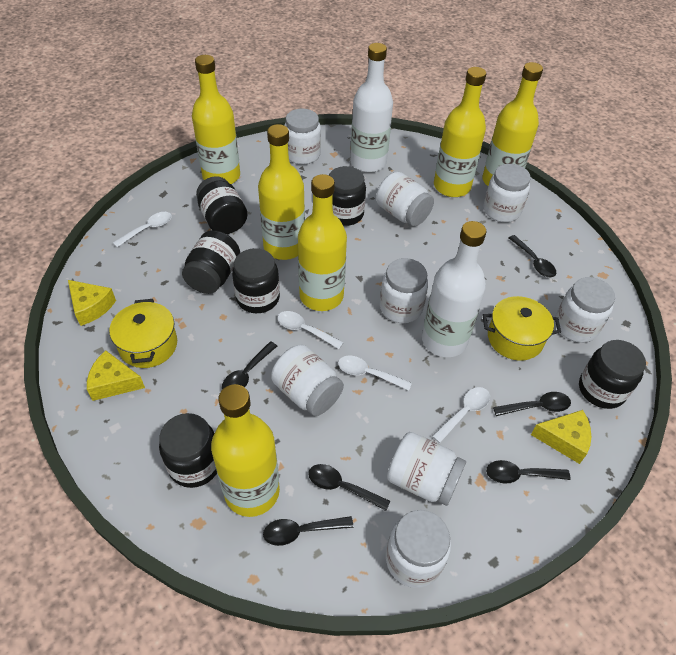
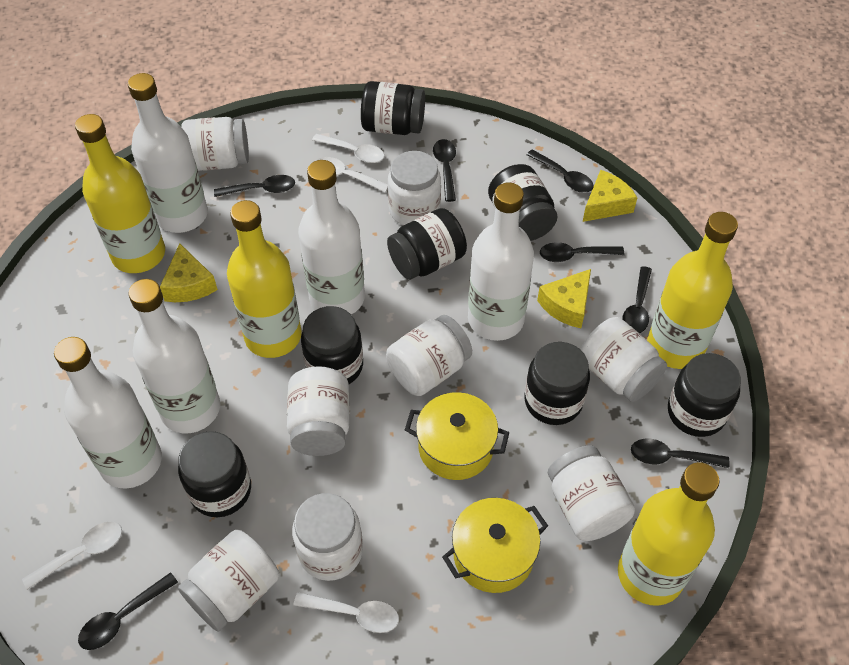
black jar: 6 -> 7
black spoon: 6 -> 7
white bottle: 2 -> 5
yellow bottle: 6 -> 4

